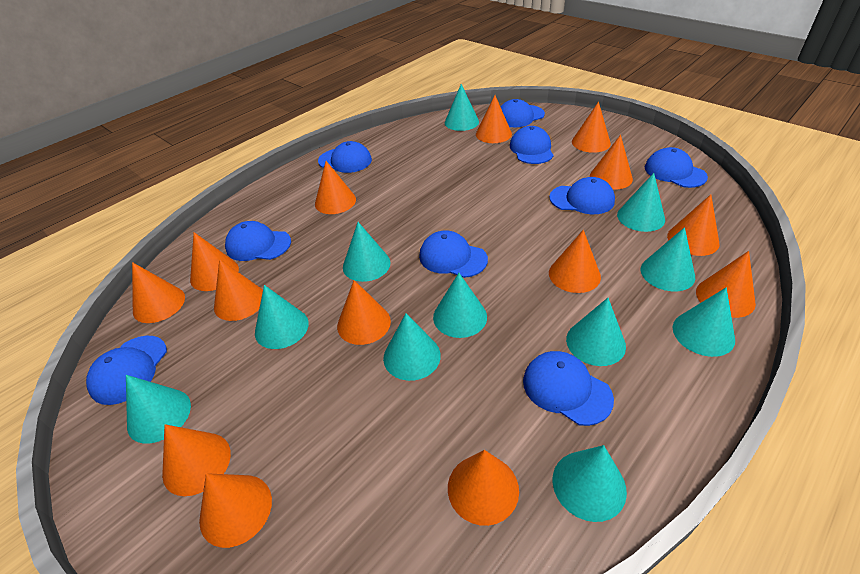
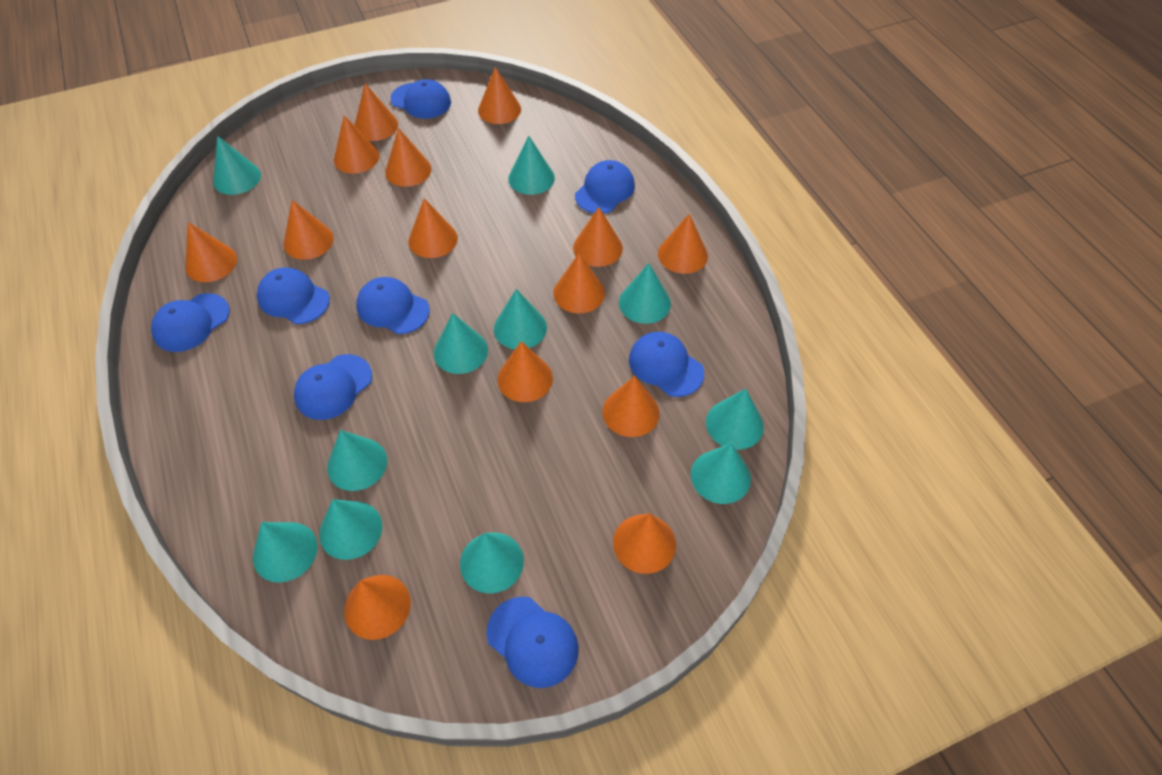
blue cap: 9 -> 8

